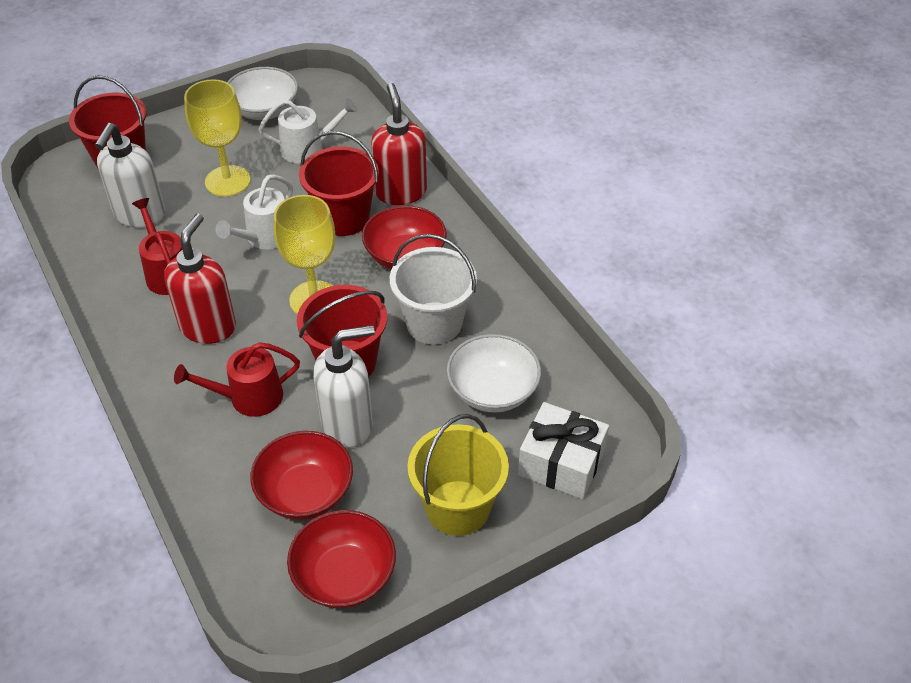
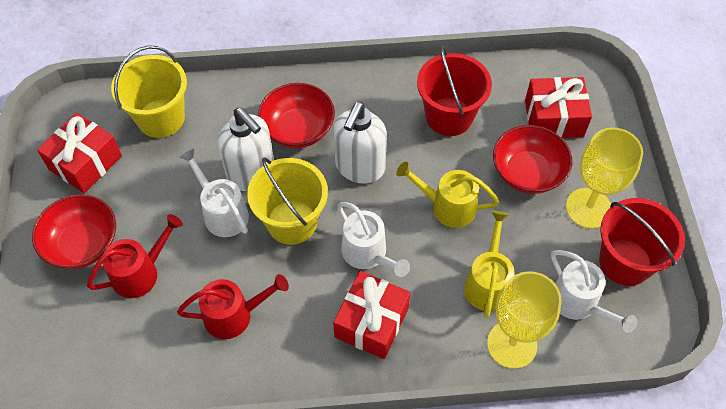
red bucket: 3 -> 2
red gift: 0 -> 3
red soap dispenser: 2 -> 0
white bowl: 2 -> 0
white bucket: 1 -> 0
white gift: 1 -> 0
white watering can: 2 -> 3
yellow bucket: 1 -> 2
yellow watering can: 0 -> 2

